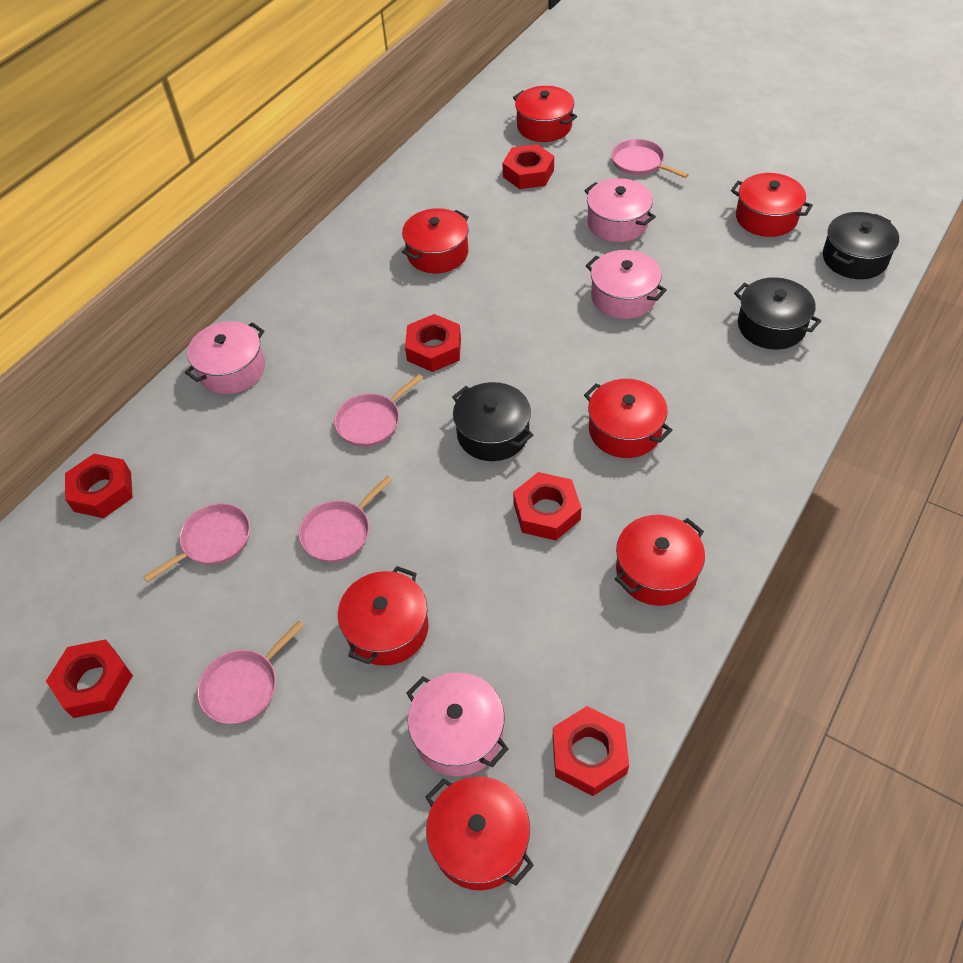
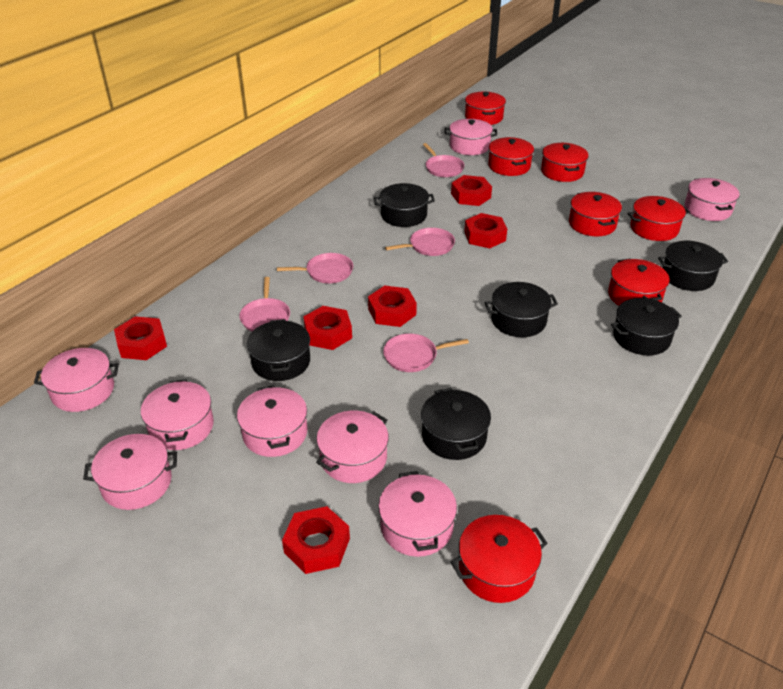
black pot: 3 -> 6
pink pot: 4 -> 8

